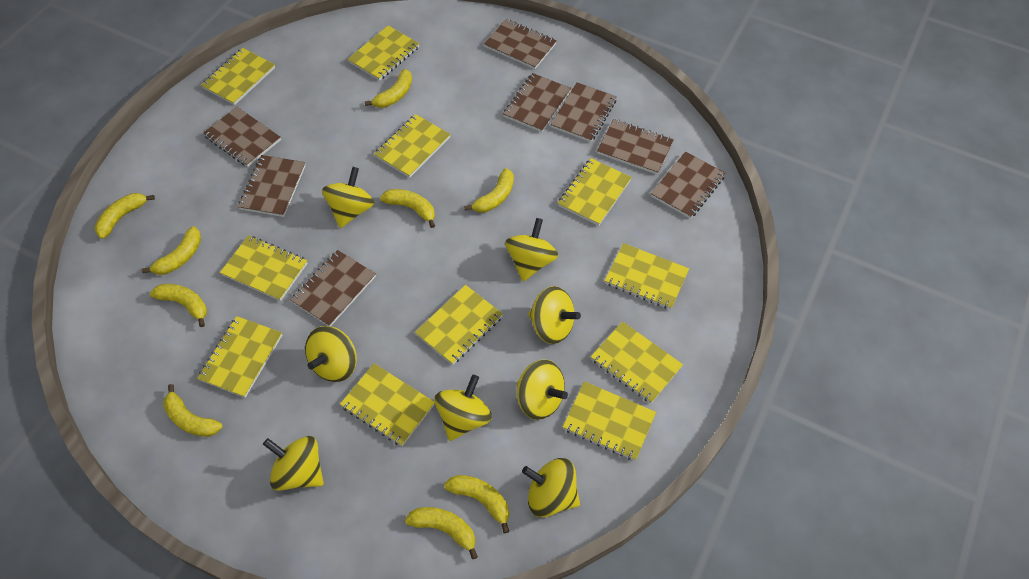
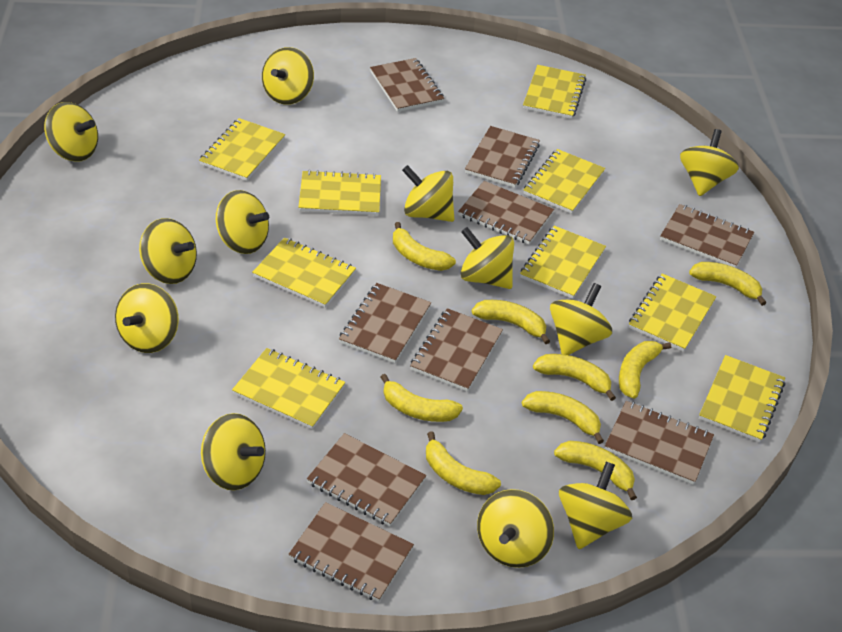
brown notebook: 8 -> 9
yellow notebook: 11 -> 9
yellow spinning top: 8 -> 12

